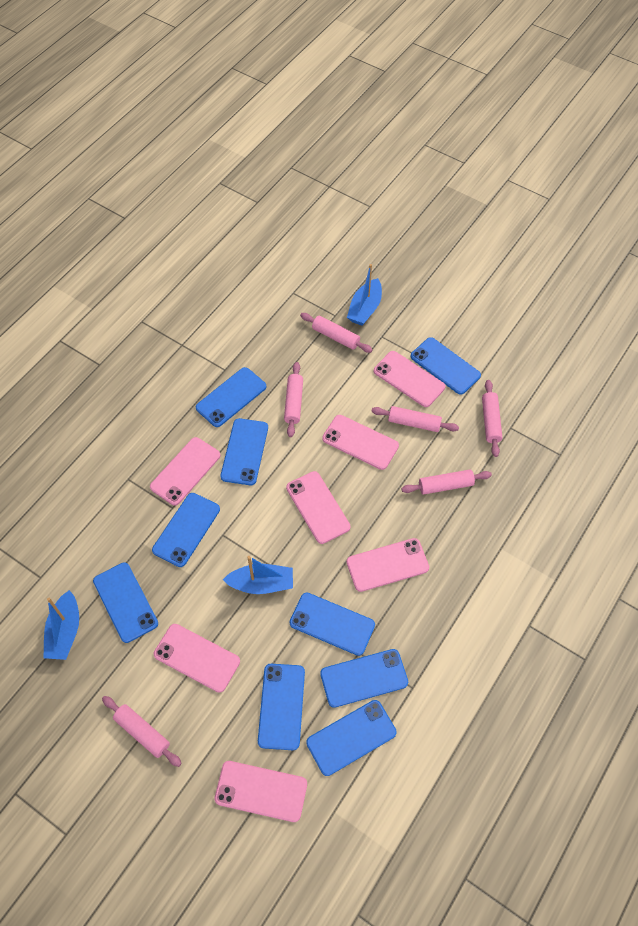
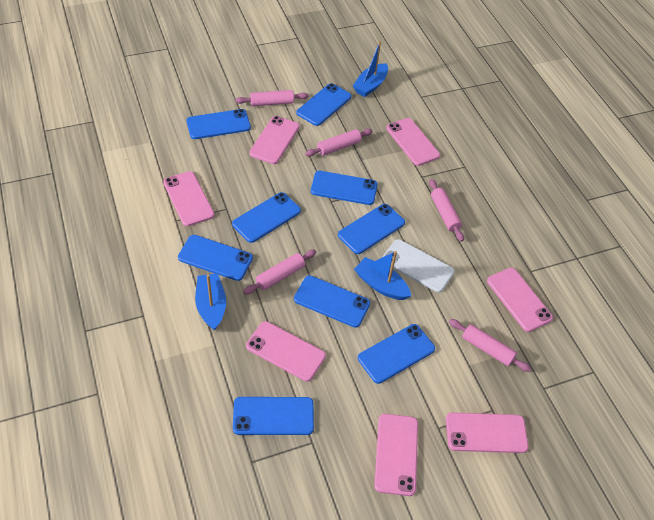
pink rolling pin: 6 -> 5
white phone: 0 -> 1

